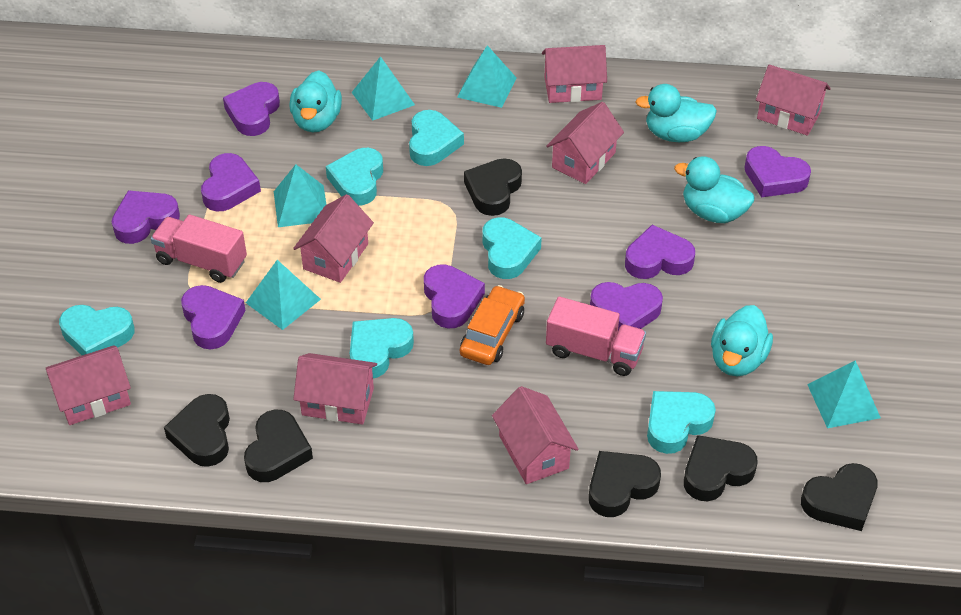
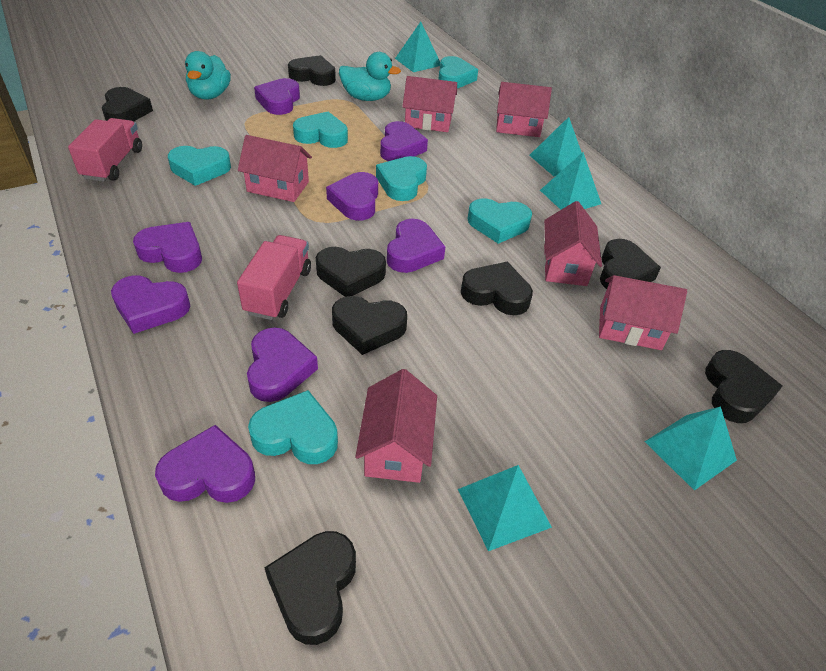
black heart: 6 -> 8
orange car: 1 -> 0
pink house: 7 -> 6
turquoise duck: 4 -> 2

